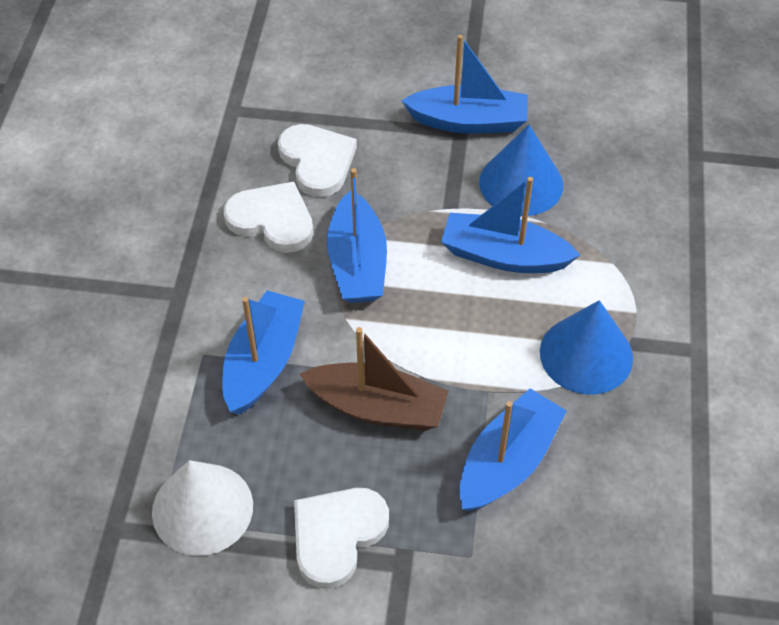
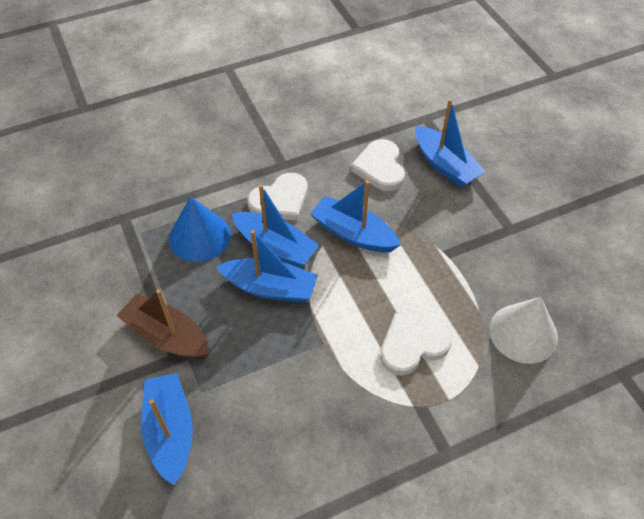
blue cone: 2 -> 1

